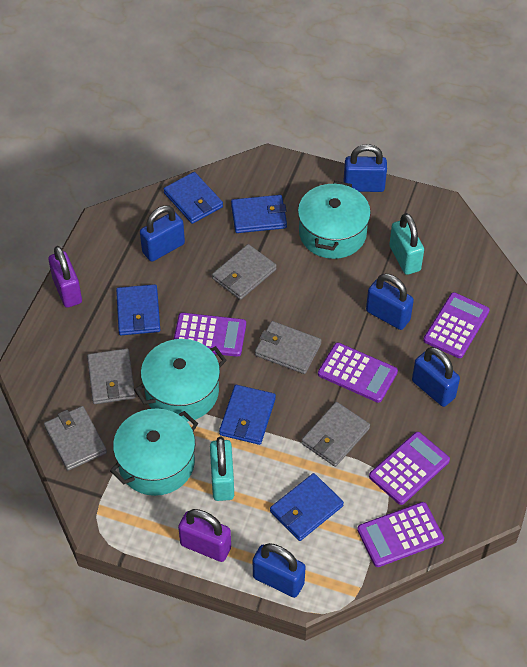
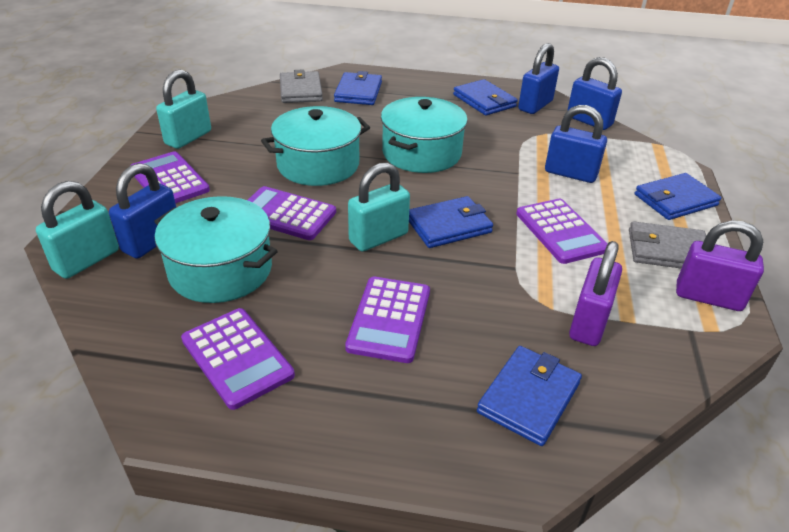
blue padlock: 5 -> 4
grey wallet: 5 -> 2
turquoise padlock: 2 -> 3

